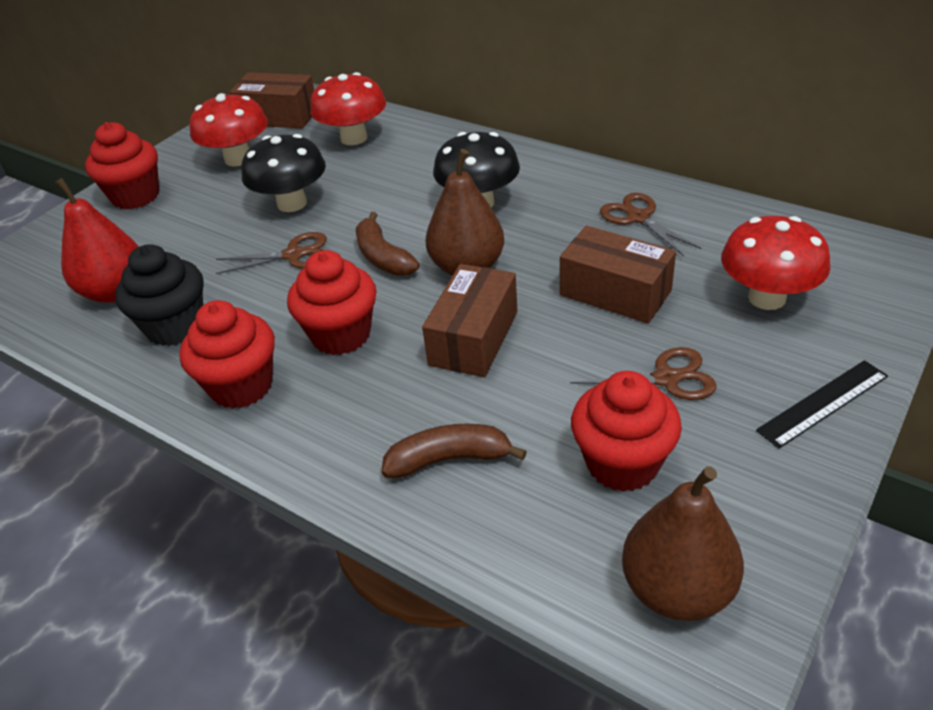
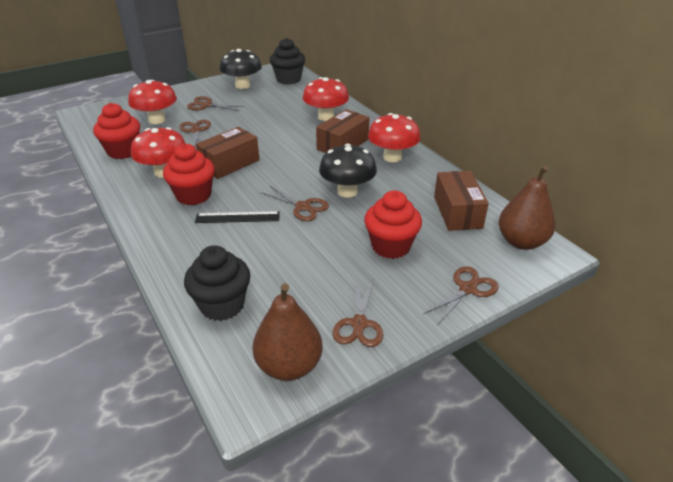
black cupcake: 1 -> 2
brown banana: 2 -> 0
brown scissors: 3 -> 5
red cupcake: 4 -> 3
red mushroom: 3 -> 4
red pear: 1 -> 0

